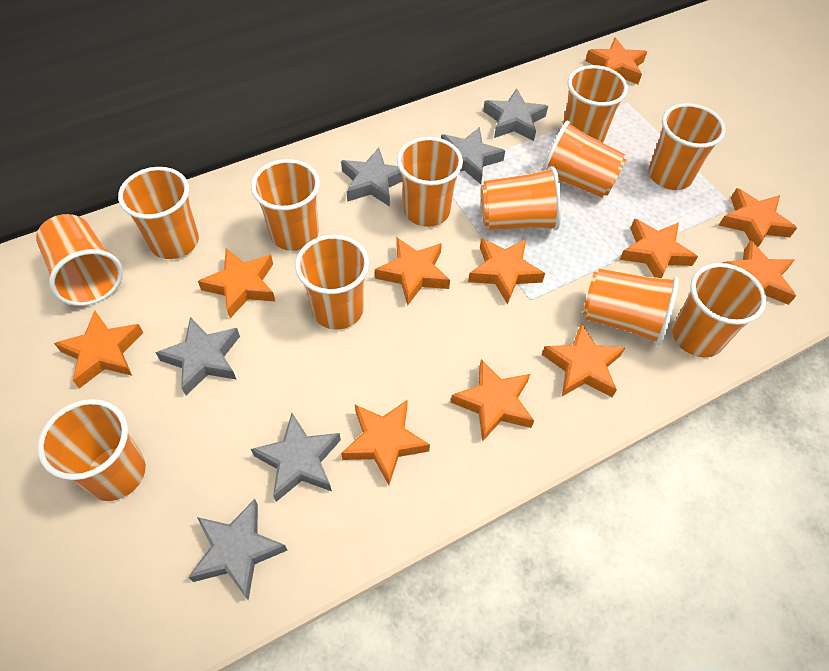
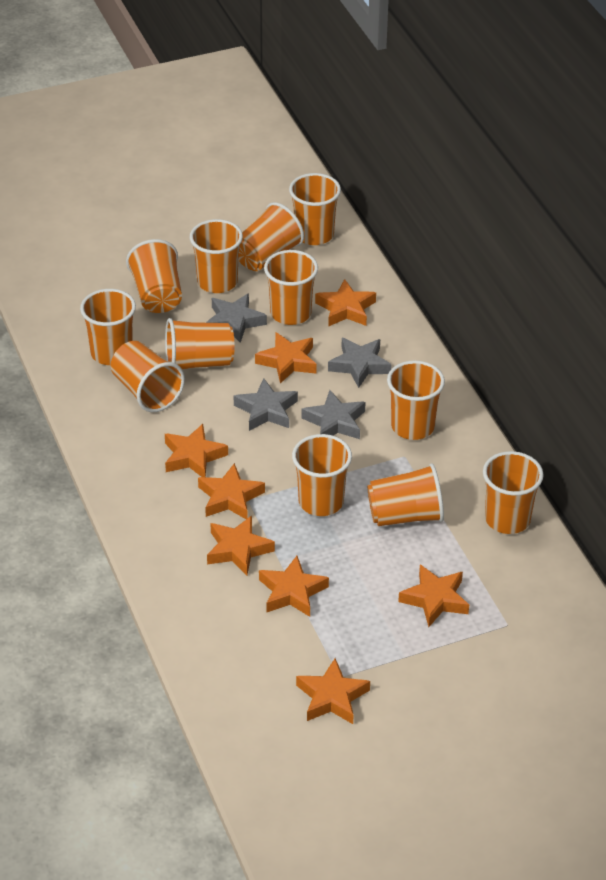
grey star: 6 -> 4
orange star: 11 -> 8

